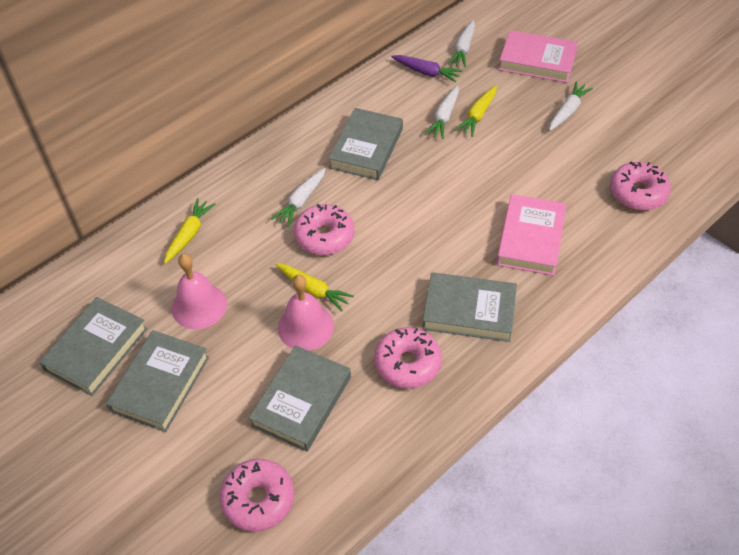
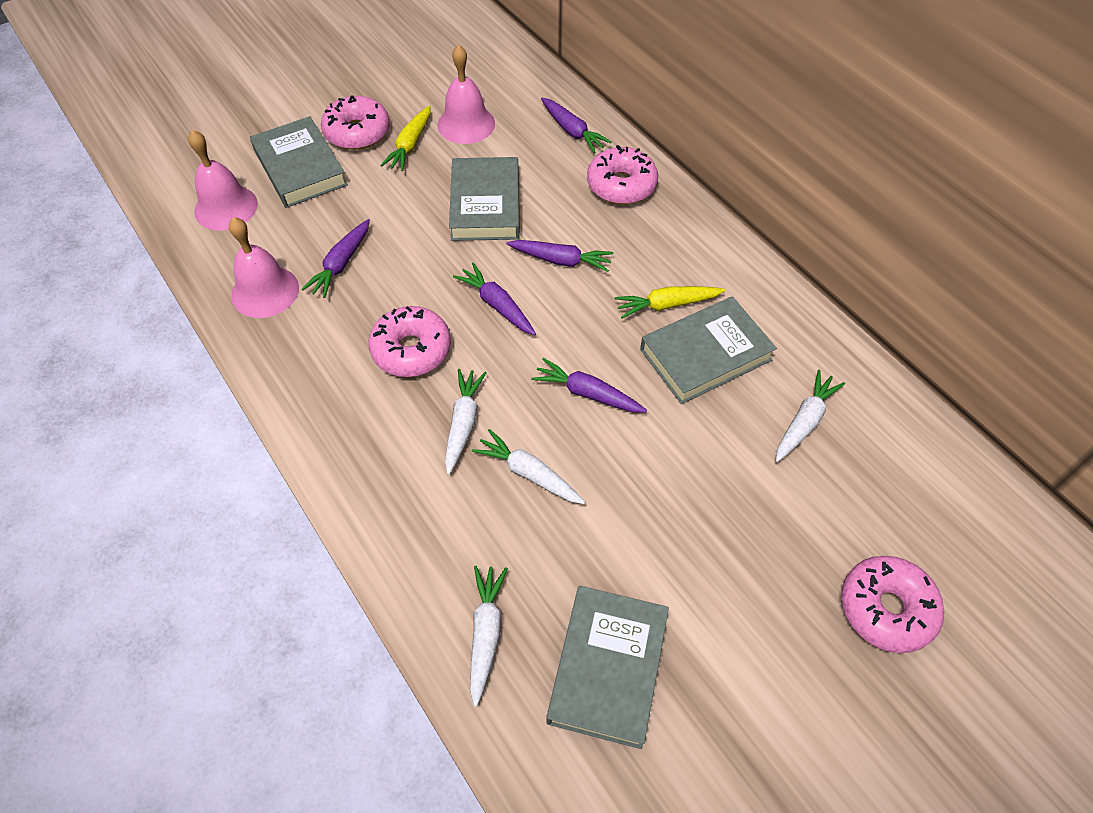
grey book: 5 -> 4
pink bell: 2 -> 3
pink book: 2 -> 0
purple carrot: 1 -> 5
yellow carrot: 3 -> 2

